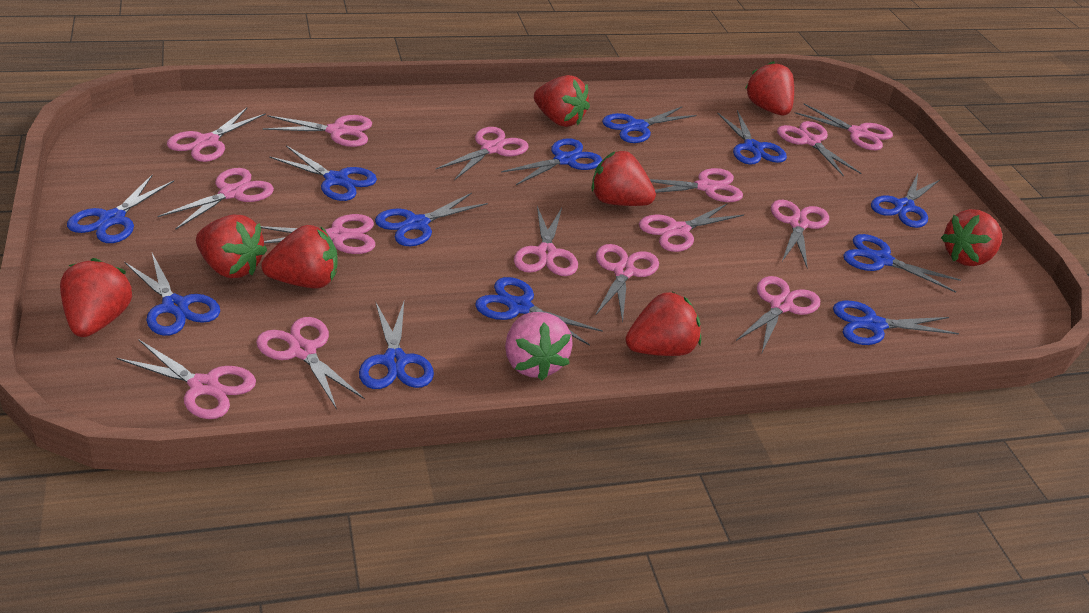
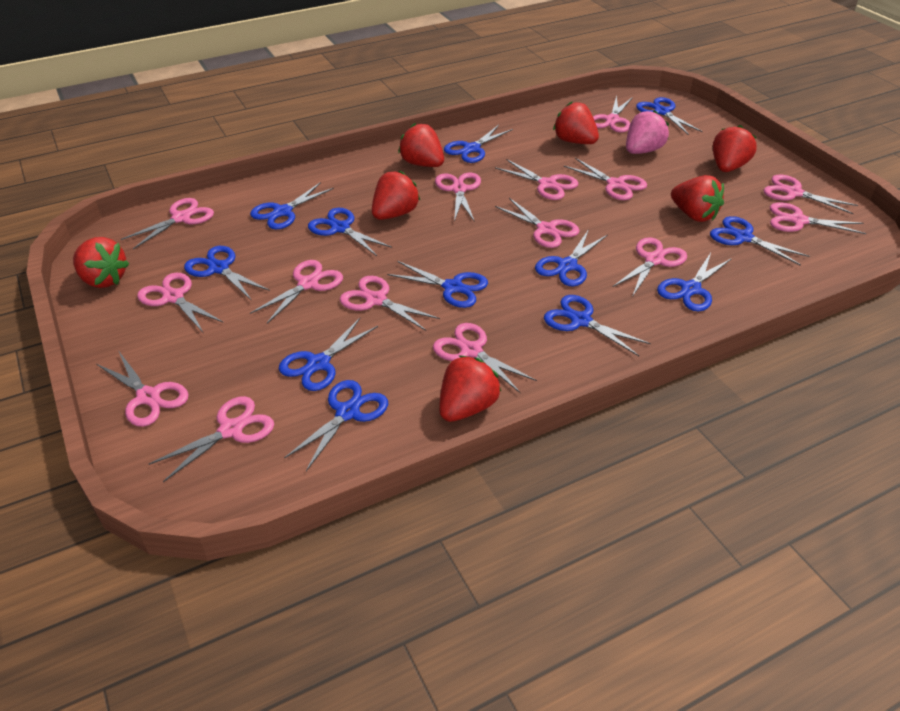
red strawberry: 8 -> 7

